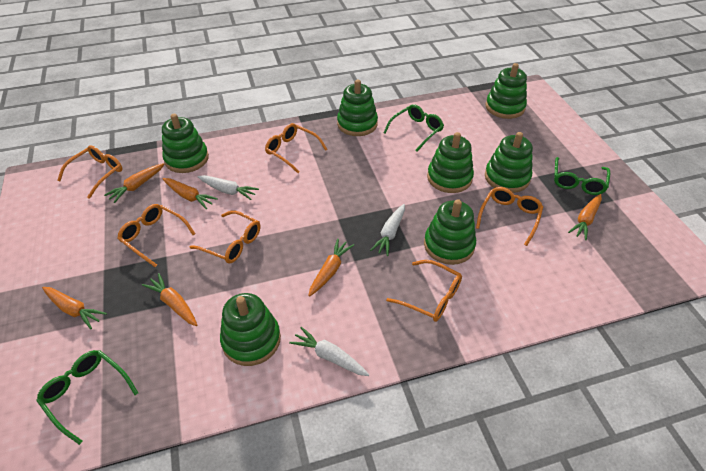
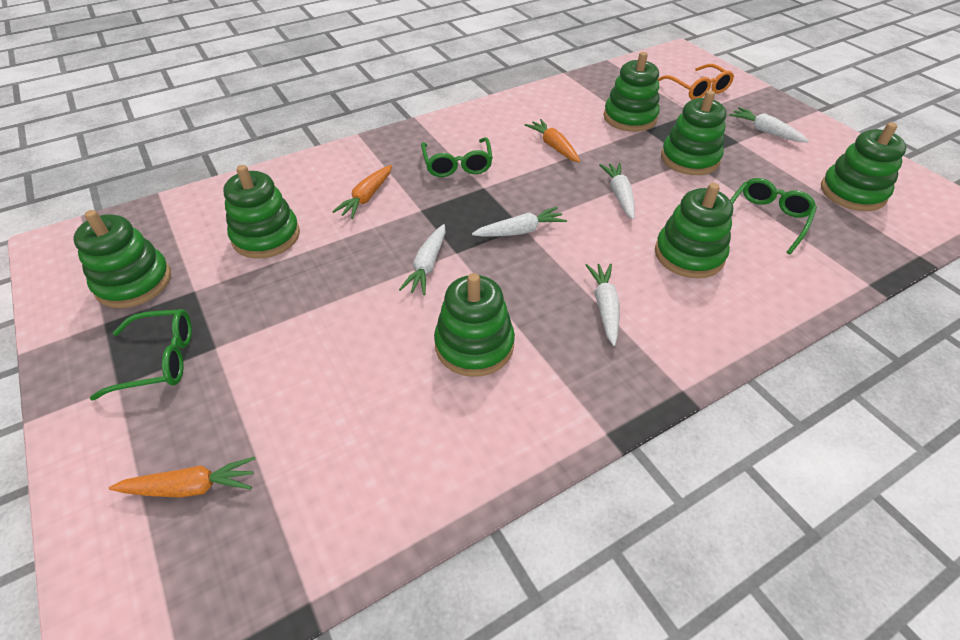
orange carrot: 6 -> 3
orange glasses: 6 -> 1
white carrot: 3 -> 5

